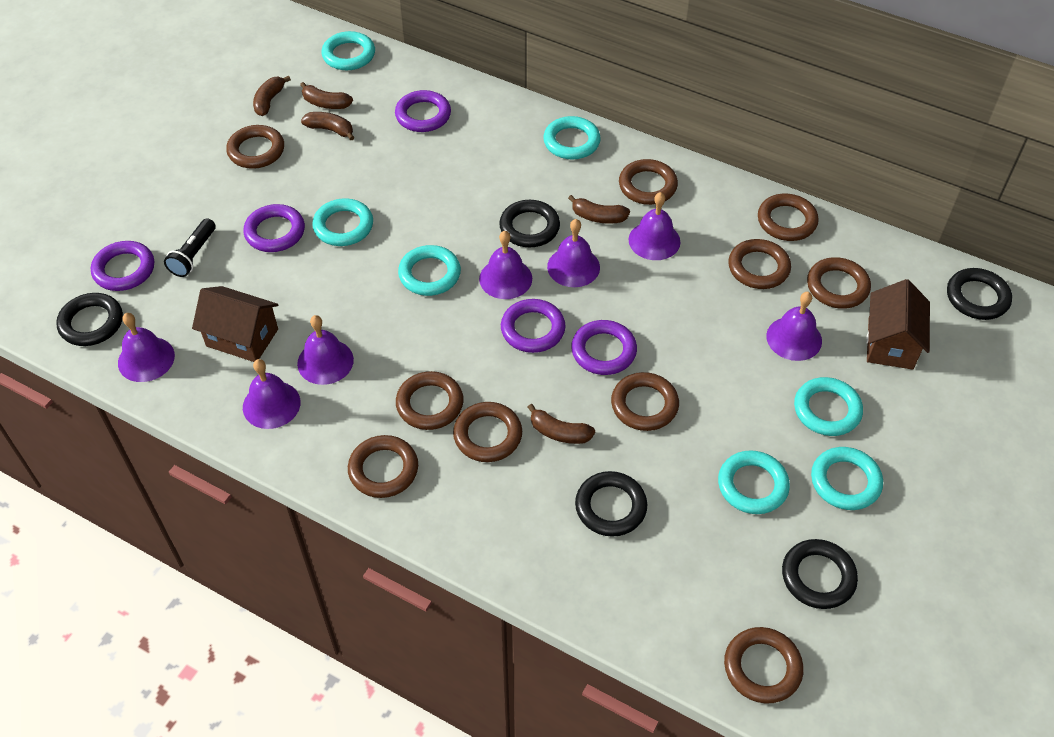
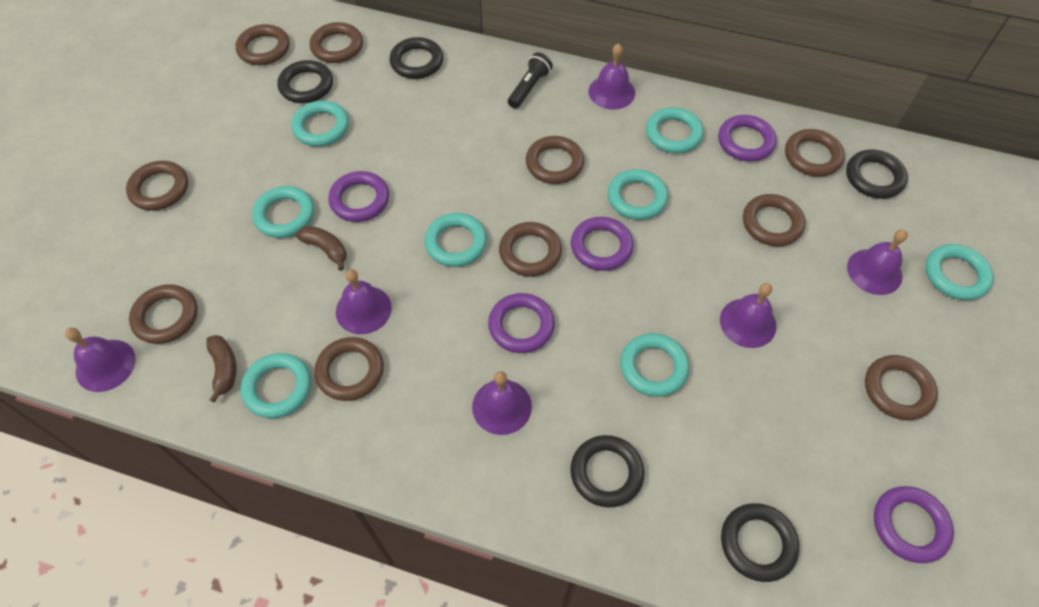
brown banana: 5 -> 2
brown house: 2 -> 0
purple bell: 7 -> 6
turquoise ring: 7 -> 8

